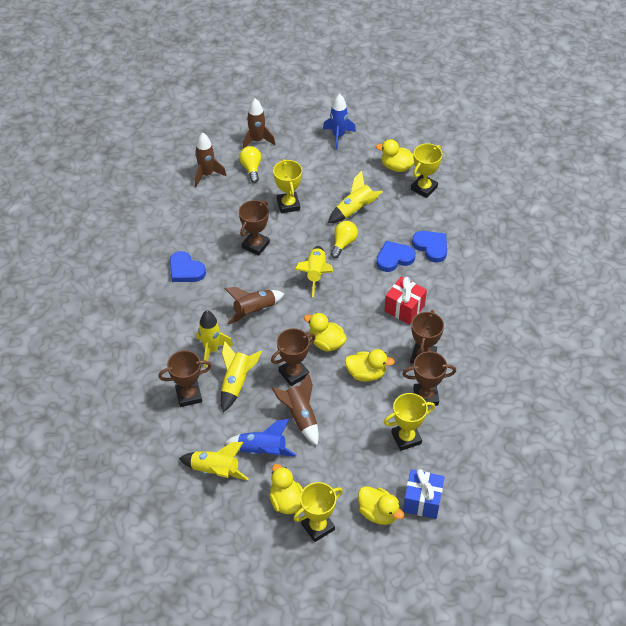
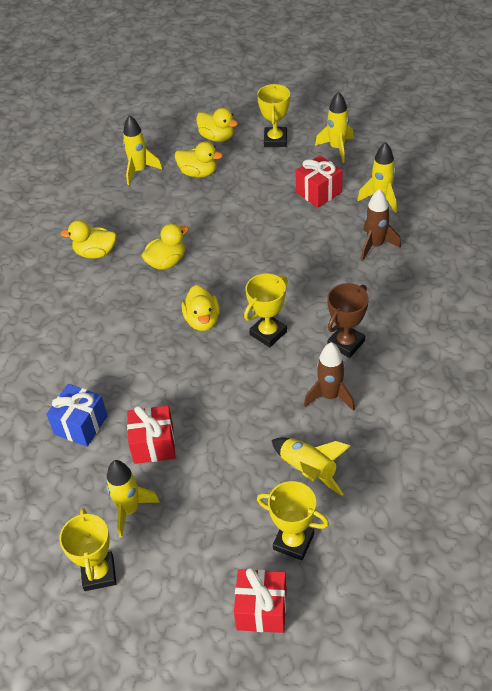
blue heart: 3 -> 0
blue rocket: 2 -> 0
brown rocket: 4 -> 2
brown trophy: 5 -> 1
red gift: 1 -> 3
yellow light bulb: 2 -> 0

